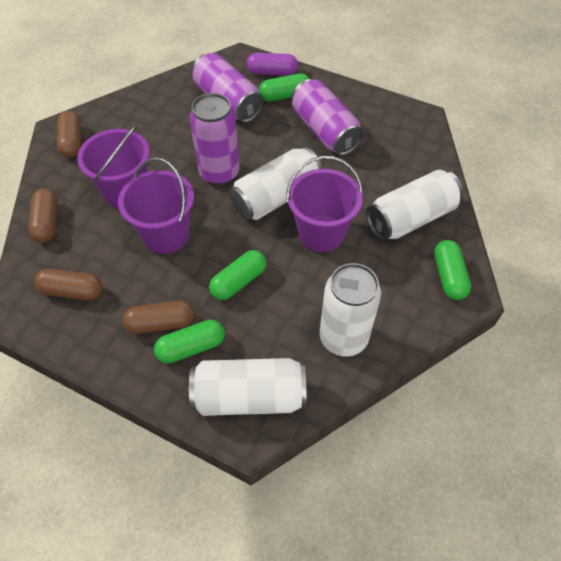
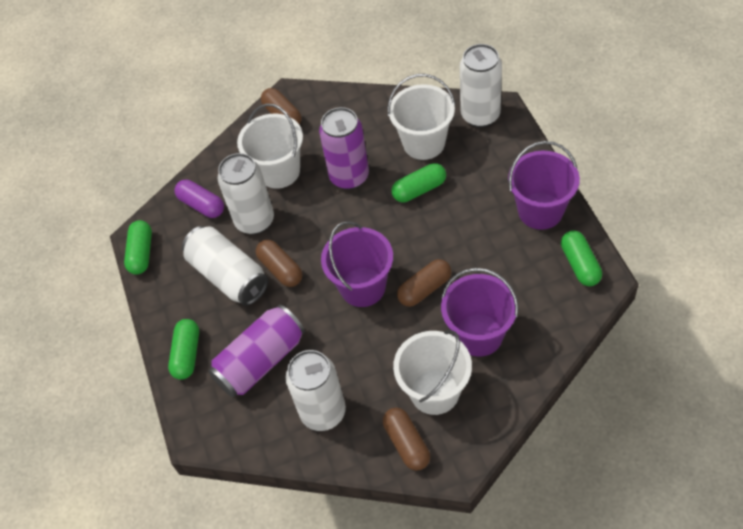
purple can: 3 -> 2
white bucket: 0 -> 3

